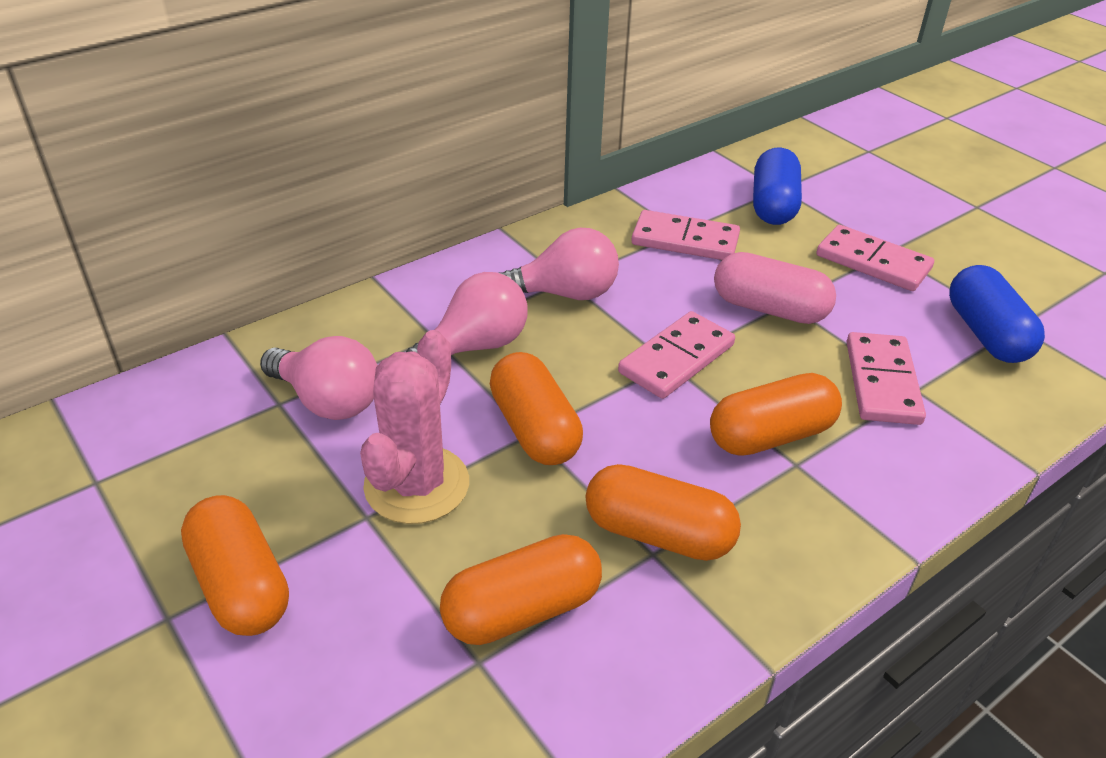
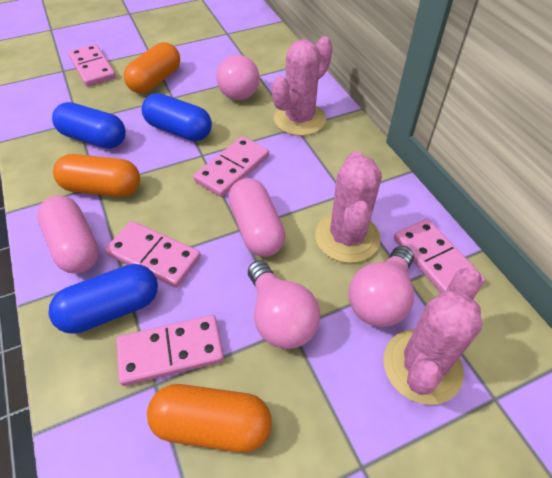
blue capsule: 2 -> 3
orange capsule: 5 -> 3
pink cactus: 1 -> 3
pink capsule: 1 -> 2
pink domino: 4 -> 5

